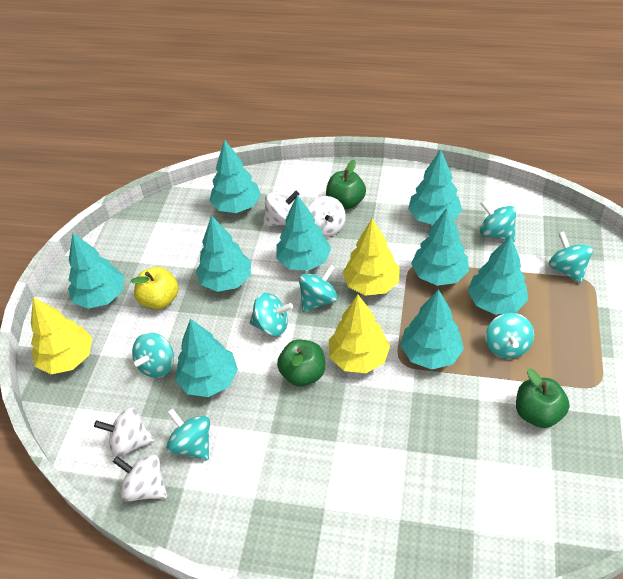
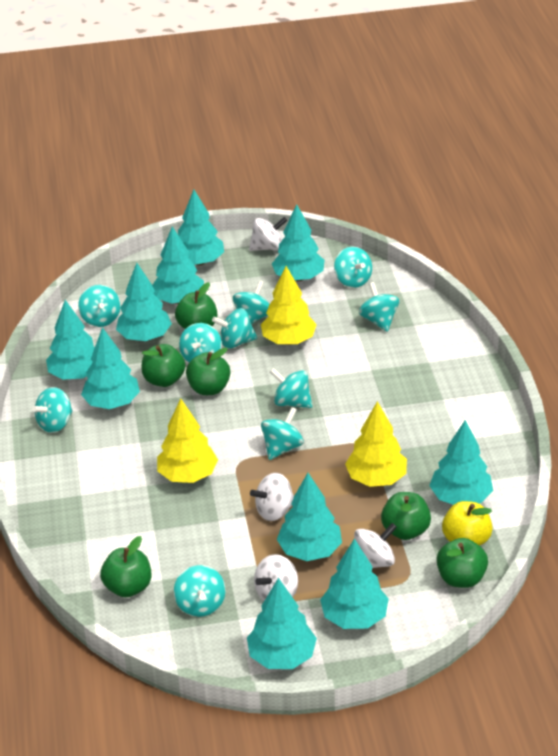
green apple: 3 -> 6
turquoise spinning top: 7 -> 10
turquoise tree: 9 -> 10

